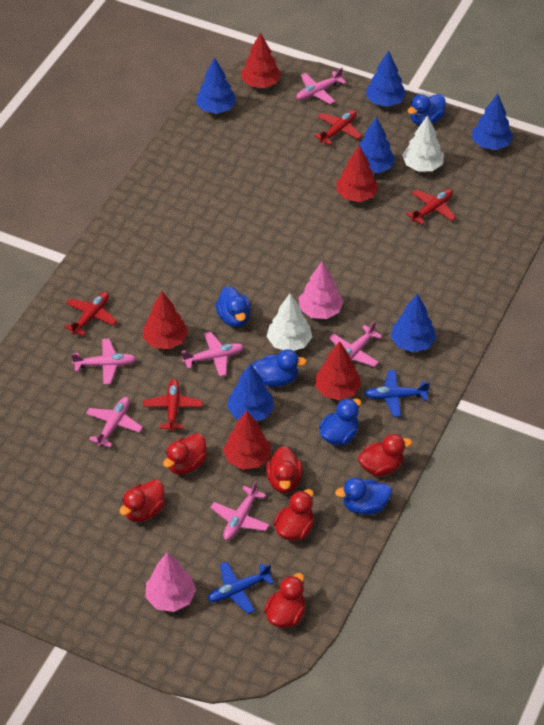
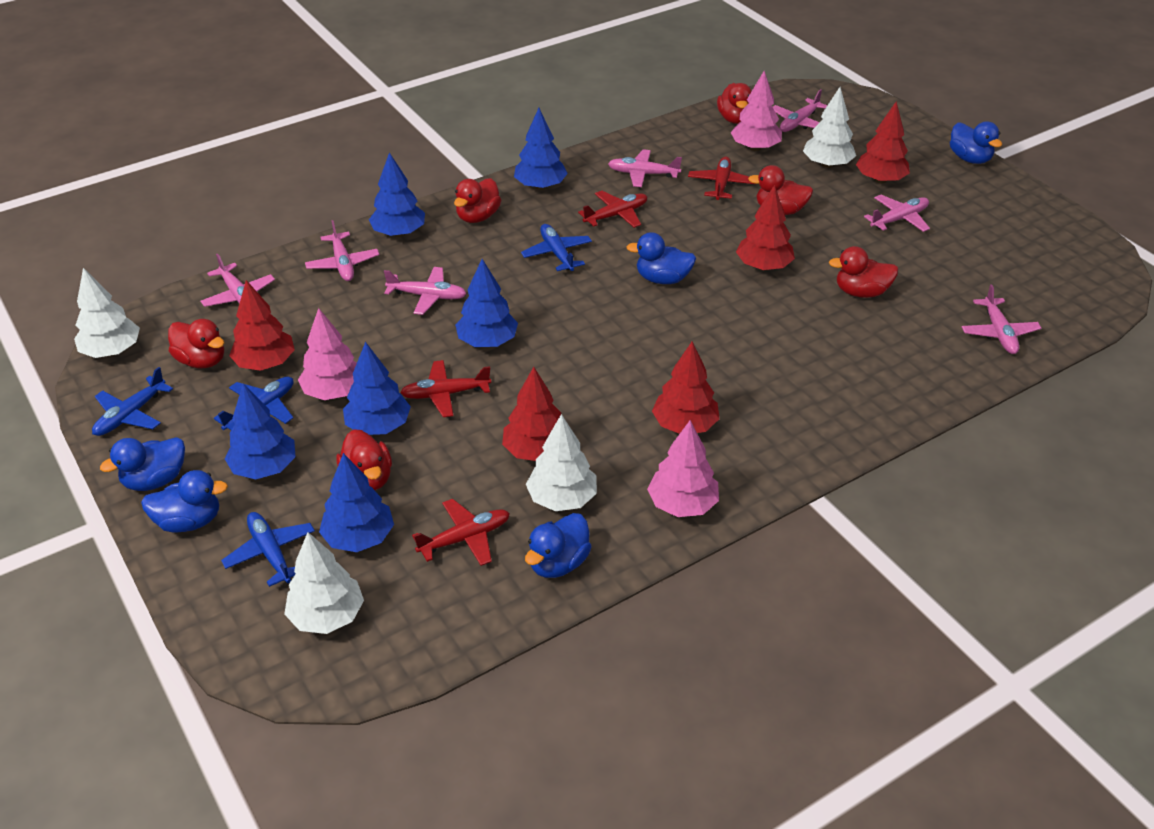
blue plane: 2 -> 4
pink plane: 6 -> 7
pink tree: 2 -> 3
white tree: 2 -> 4

